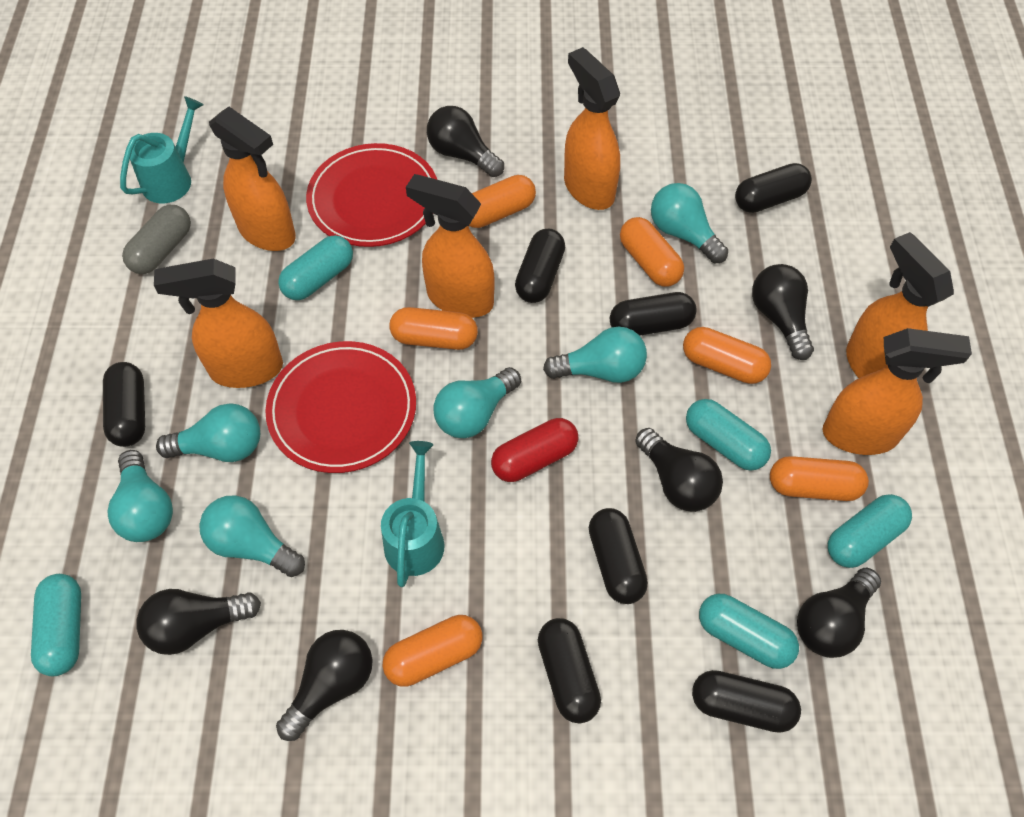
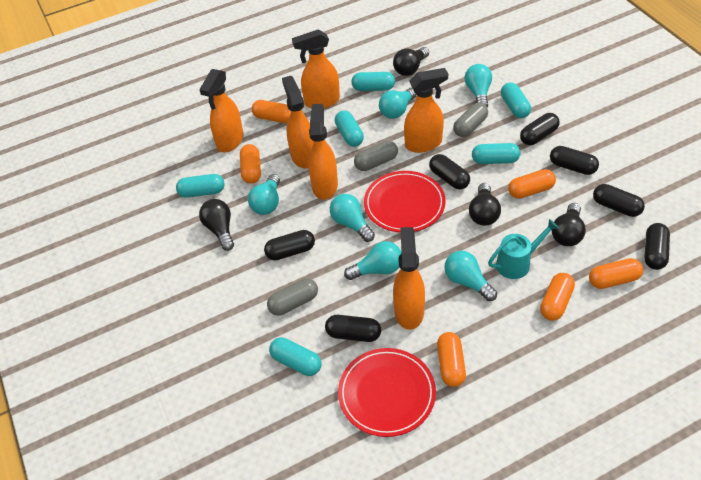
black light bulb: 6 -> 4
grey capsule: 1 -> 3
red capsule: 1 -> 0
turquoise capsule: 5 -> 6
turquoise watering can: 2 -> 1

